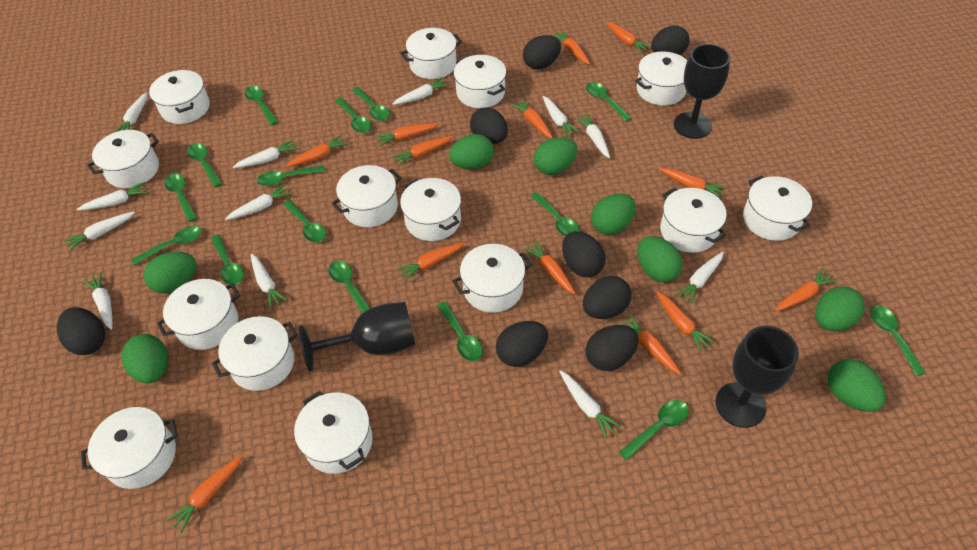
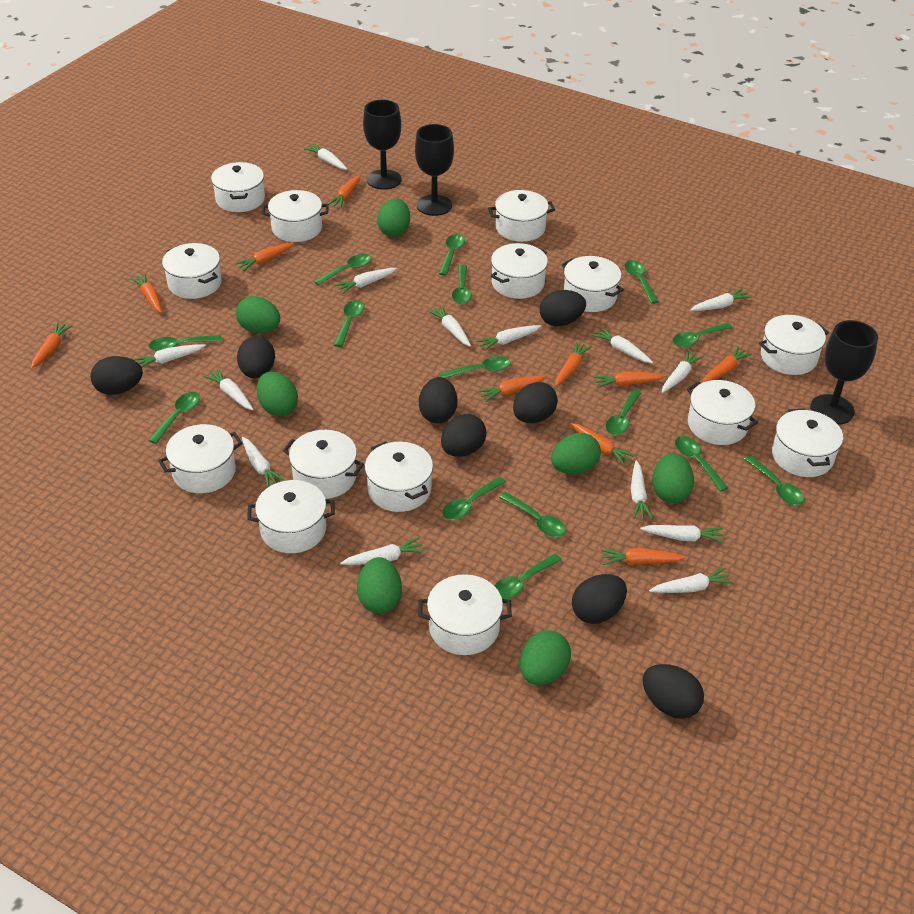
green egg: 8 -> 7
orange carrot: 13 -> 10
white carrot: 12 -> 14

